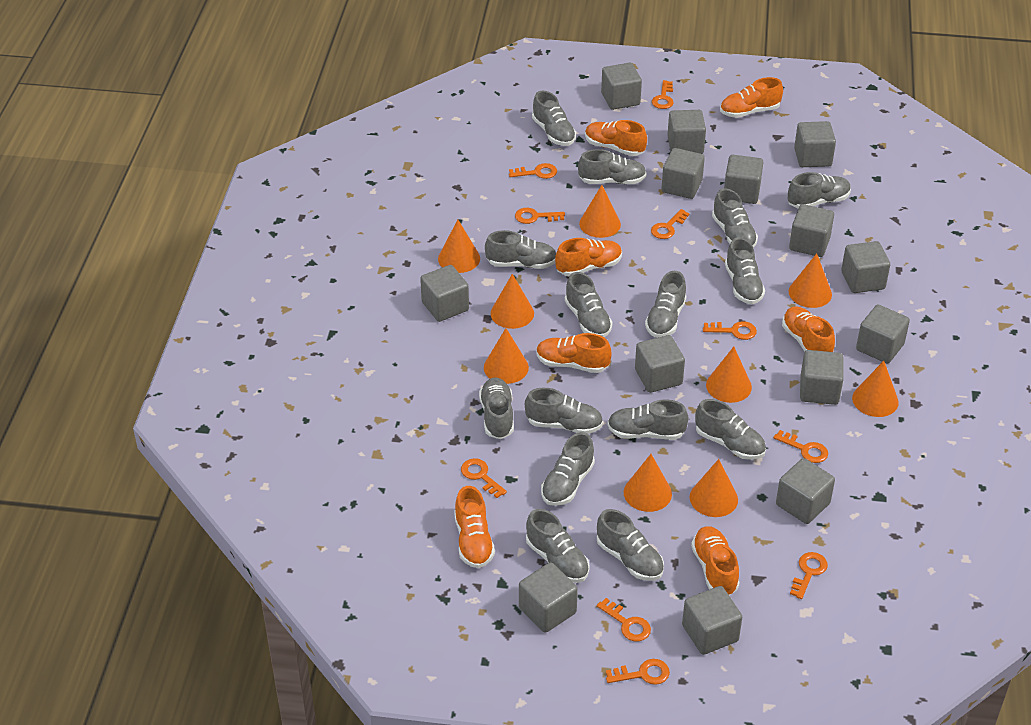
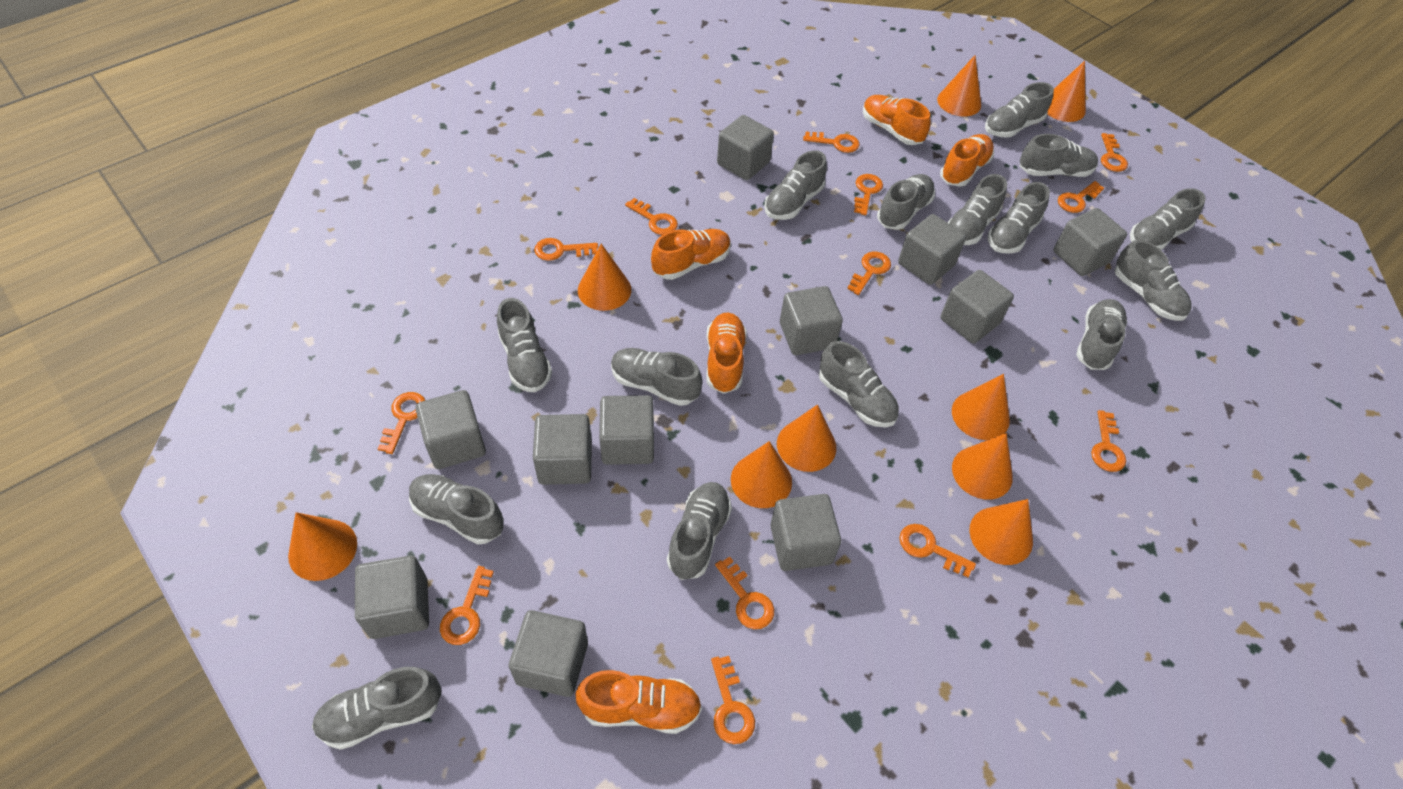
grey cube: 14 -> 11
orange key: 10 -> 13
orange shoe: 7 -> 5

